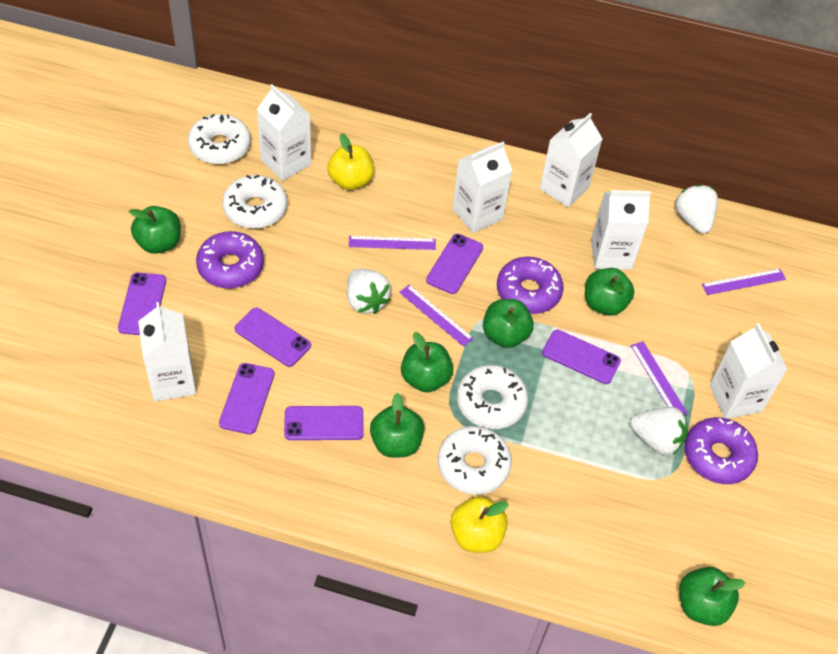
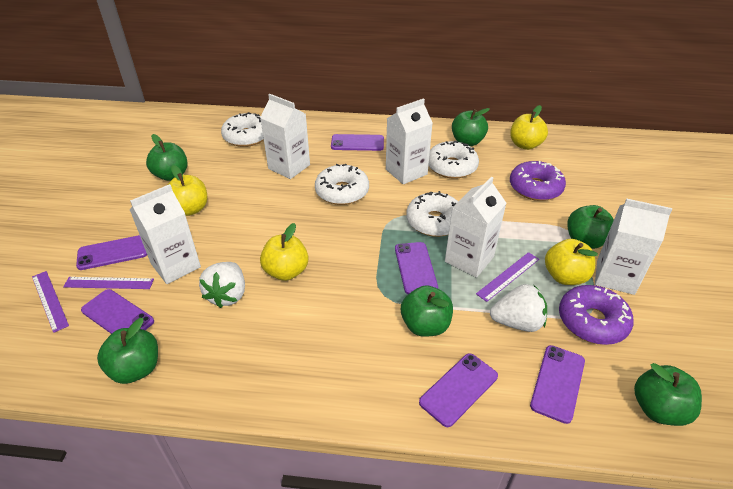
purple donut: 3 -> 2
purple ruler: 4 -> 3
white carton: 6 -> 5
white strawberry: 3 -> 2
yellow apple: 2 -> 4

